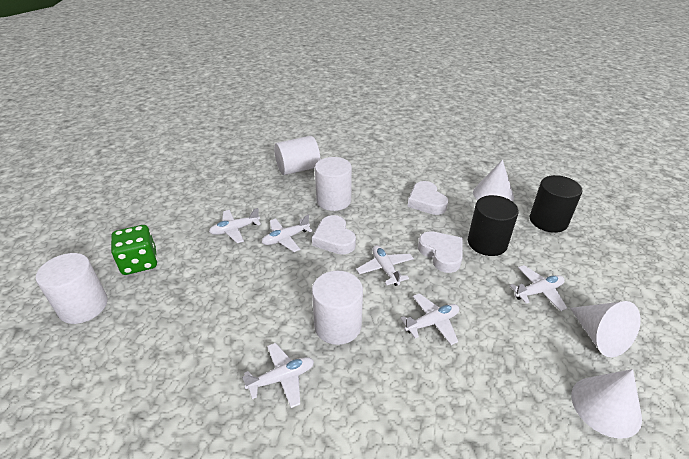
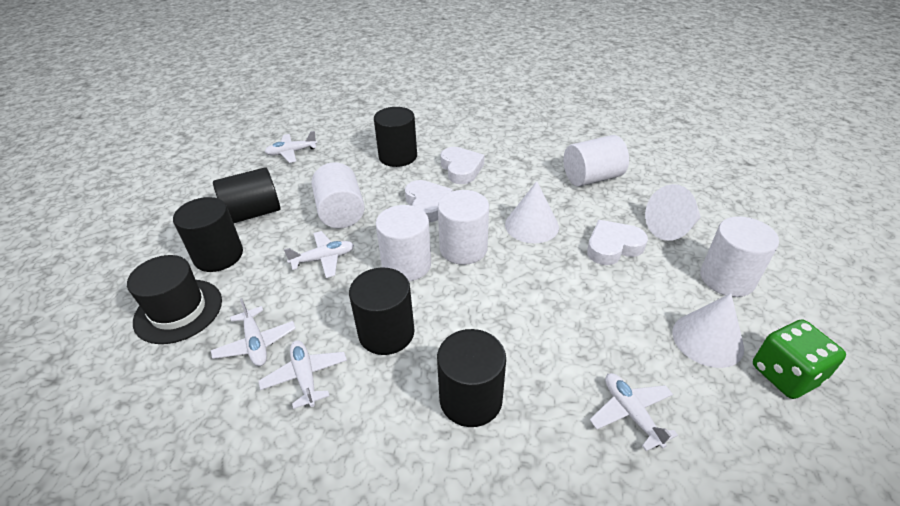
black cylinder: 2 -> 5
black hat: 0 -> 1
white cylinder: 4 -> 5
white plane: 6 -> 5

